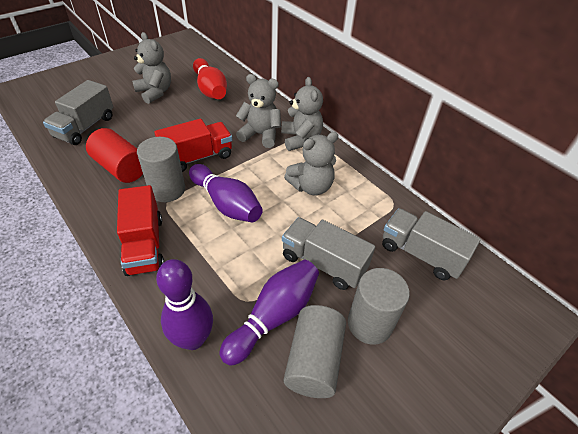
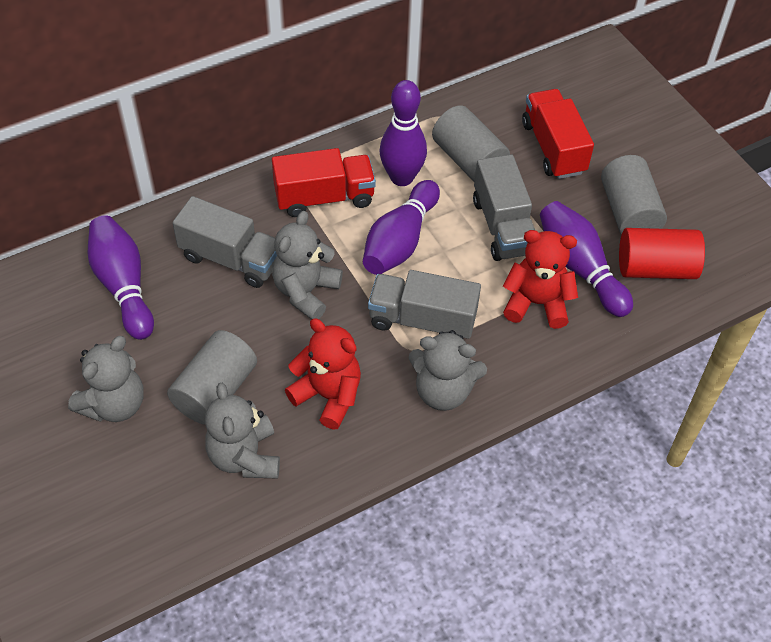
purple bowling pin: 3 -> 4
red bowling pin: 1 -> 0
red teddy bear: 0 -> 2

